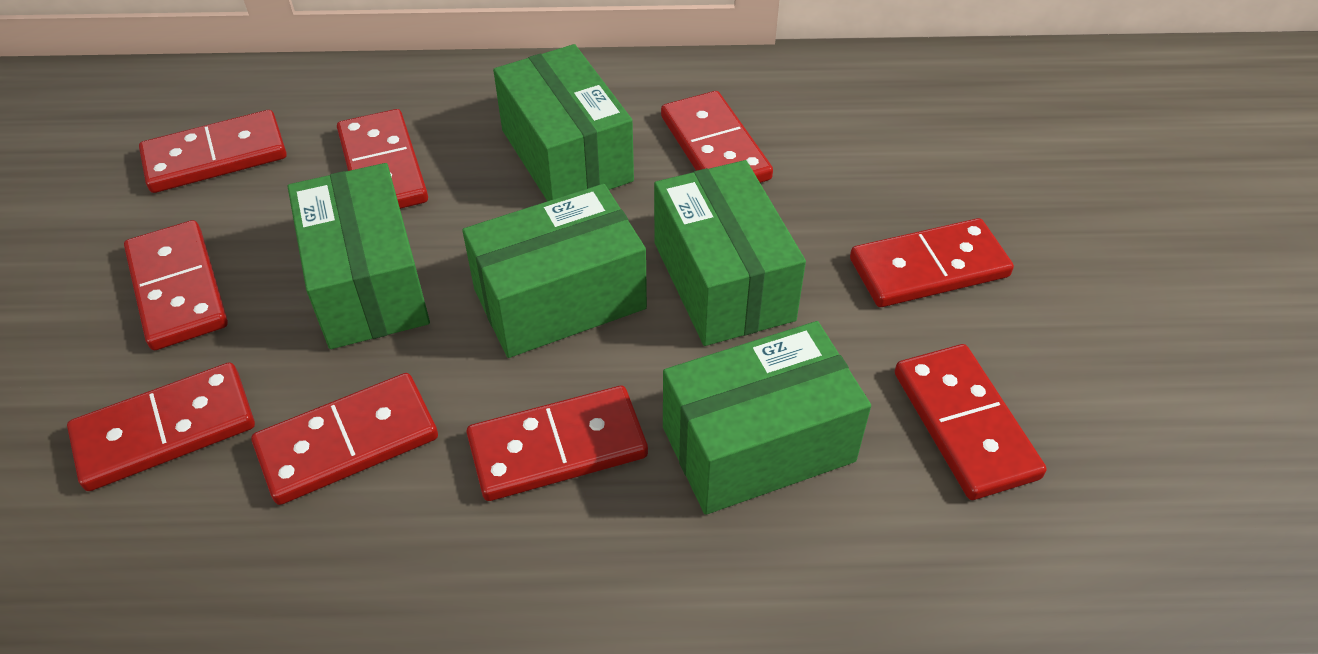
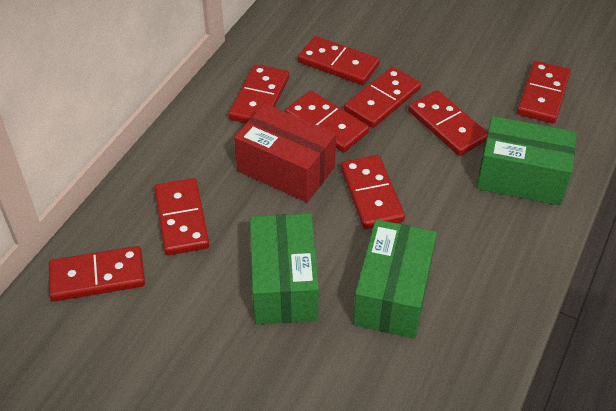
green box: 5 -> 3
red box: 0 -> 1

